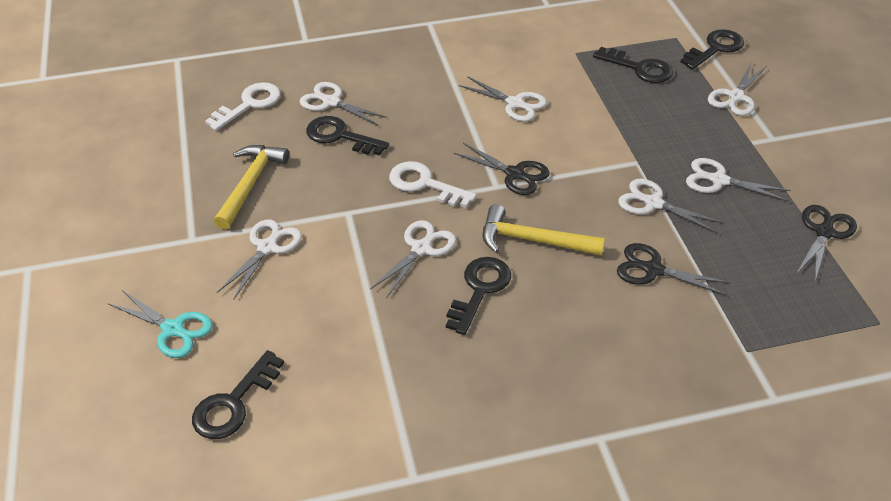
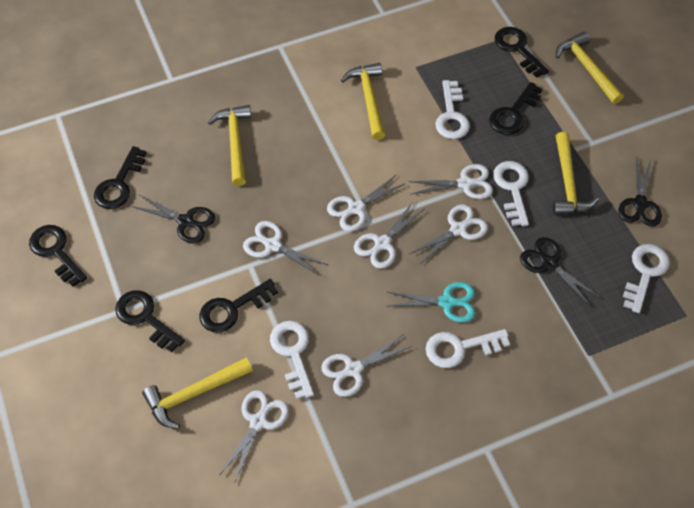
black key: 5 -> 6
white key: 2 -> 5
yellow hammer: 2 -> 5

